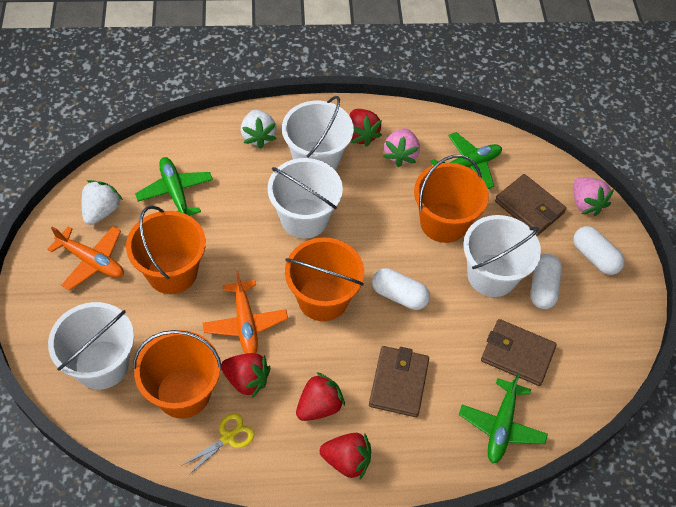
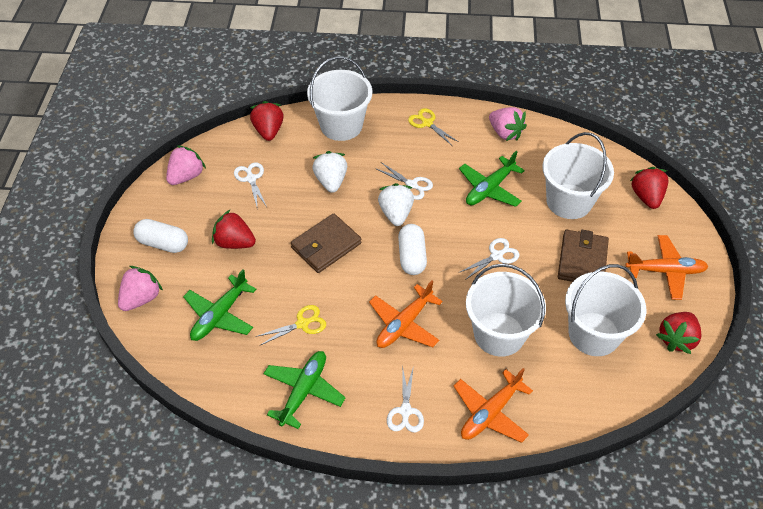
brown wallet: 3 -> 2
orange bucket: 4 -> 0
orange plane: 2 -> 3
pink strawberry: 2 -> 3
white capsule: 3 -> 2
white scissors: 0 -> 4
yellow scissors: 1 -> 2

